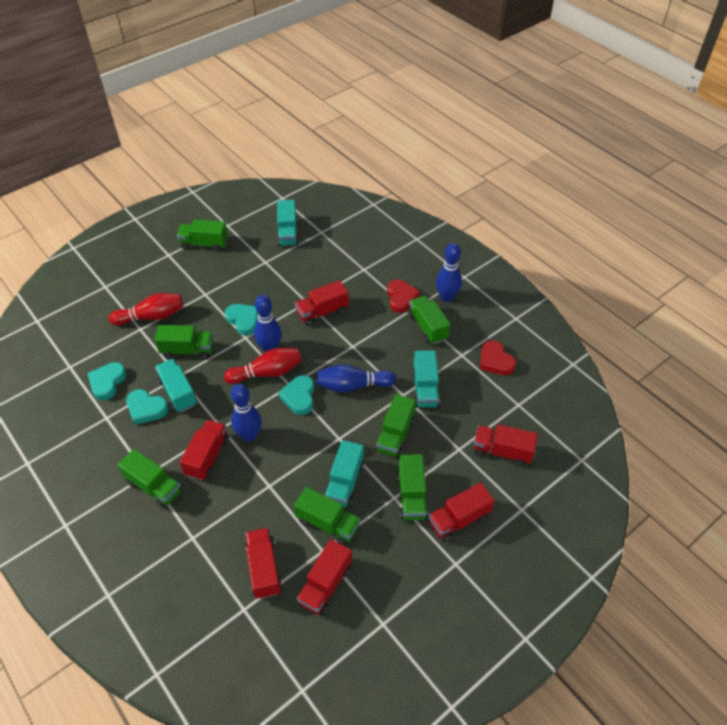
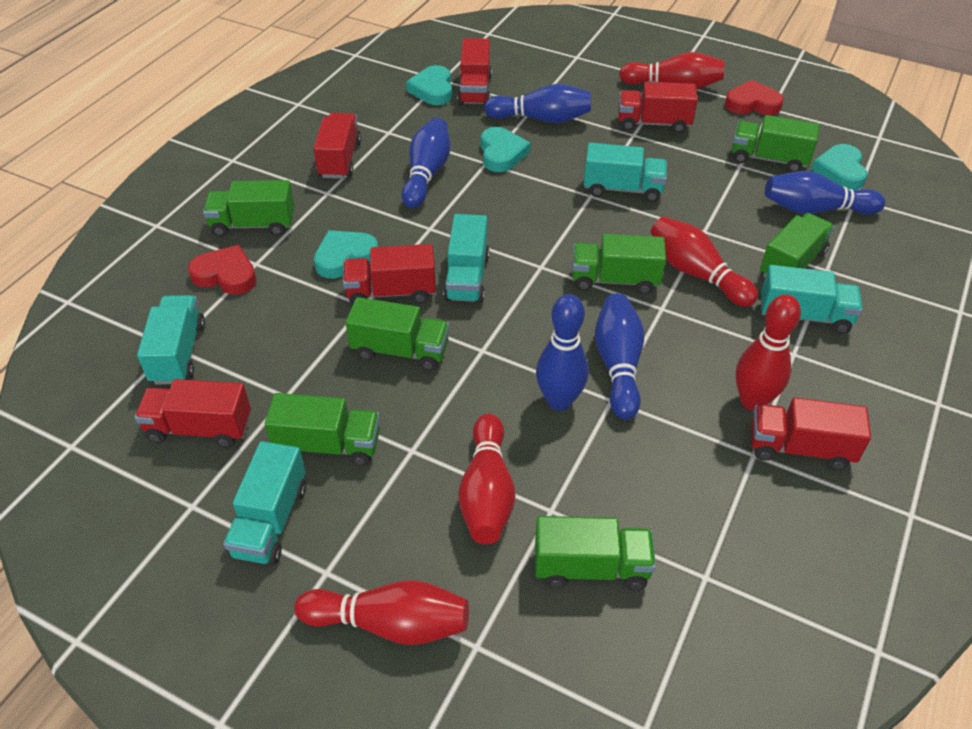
blue bowling pin: 4 -> 5
red bowling pin: 2 -> 5
turquoise truck: 4 -> 5

